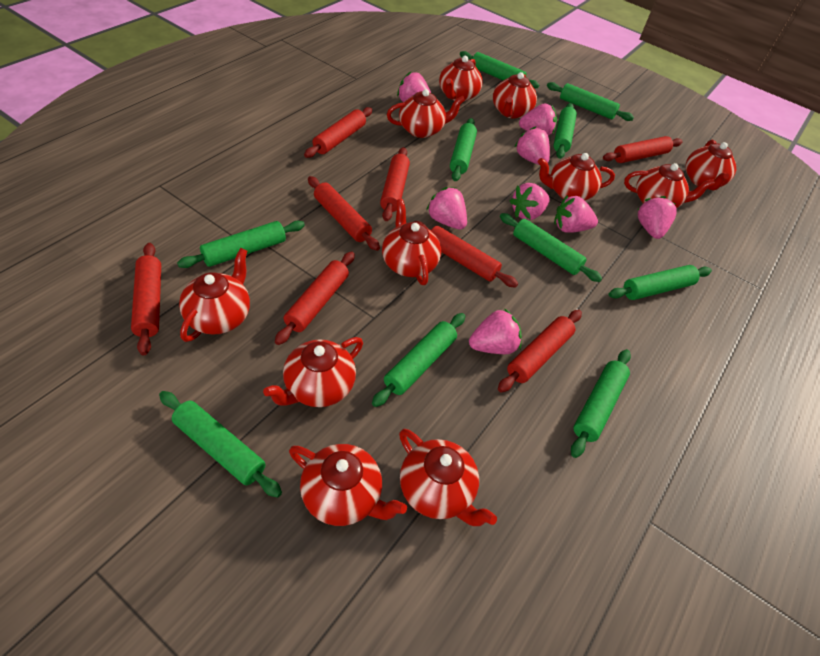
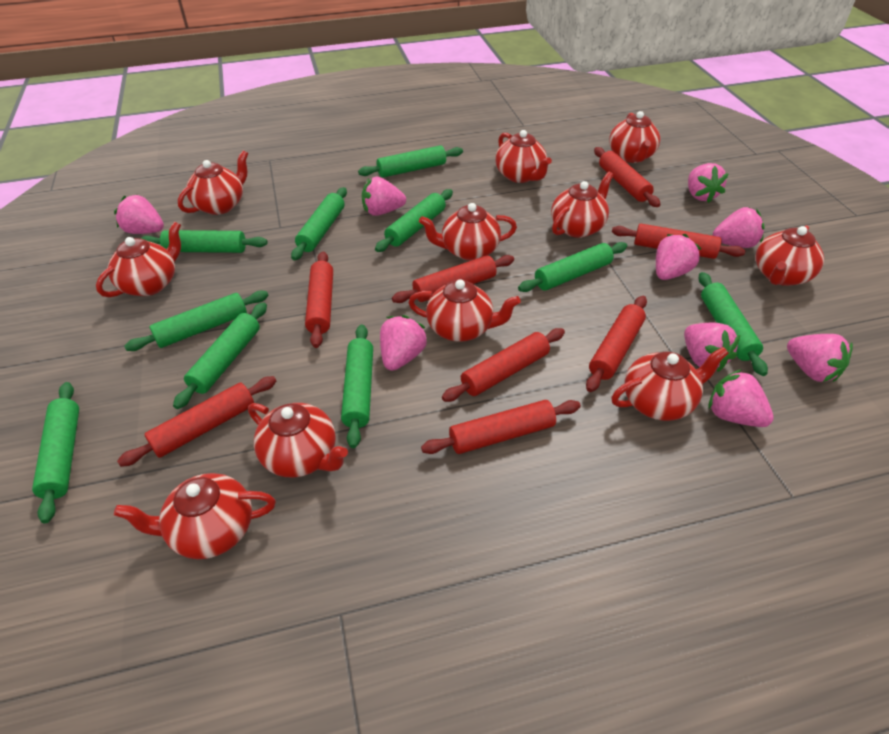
pink strawberry: 8 -> 9

